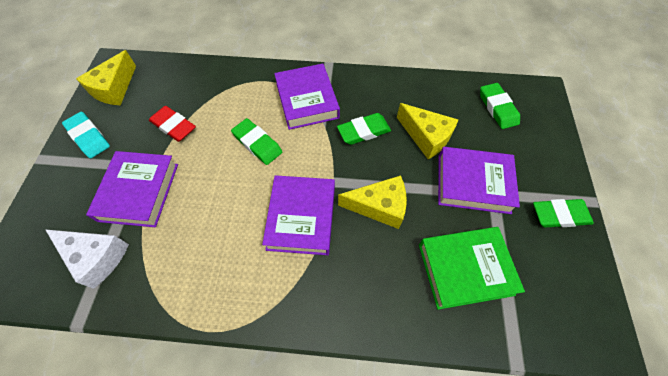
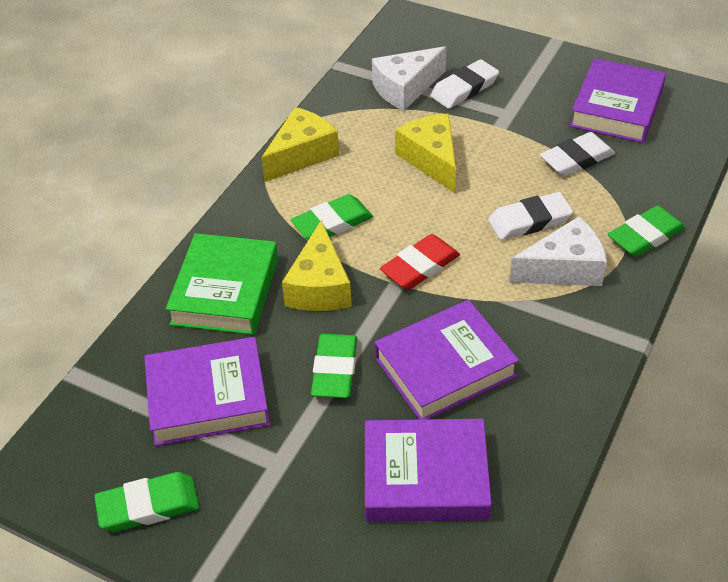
turquoise eraser: 1 -> 0
white cheese: 1 -> 2
white eraser: 0 -> 3

